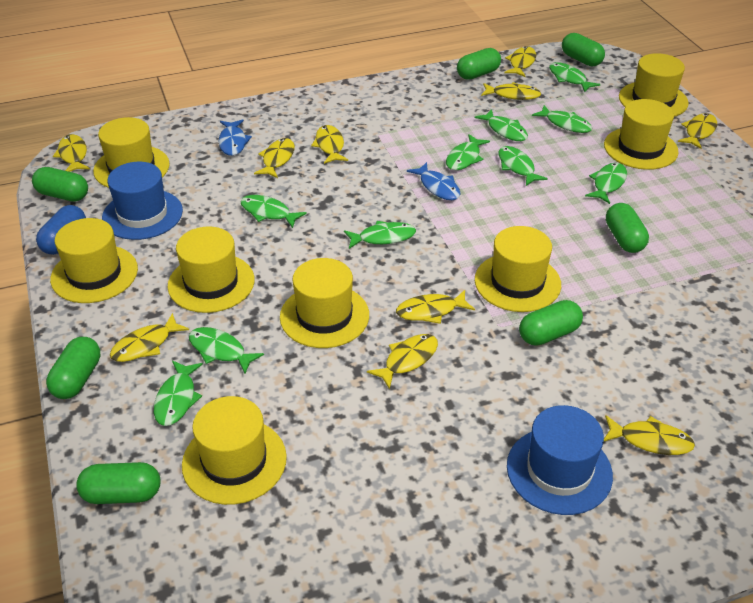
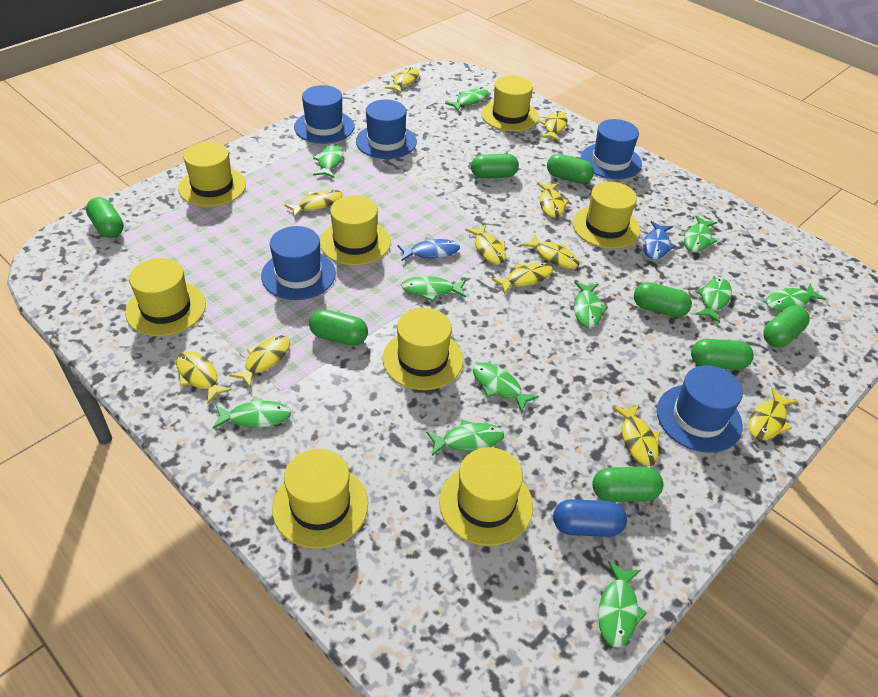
blue hat: 2 -> 5
green capsule: 7 -> 8
green fish: 10 -> 11
yellow fish: 10 -> 11

